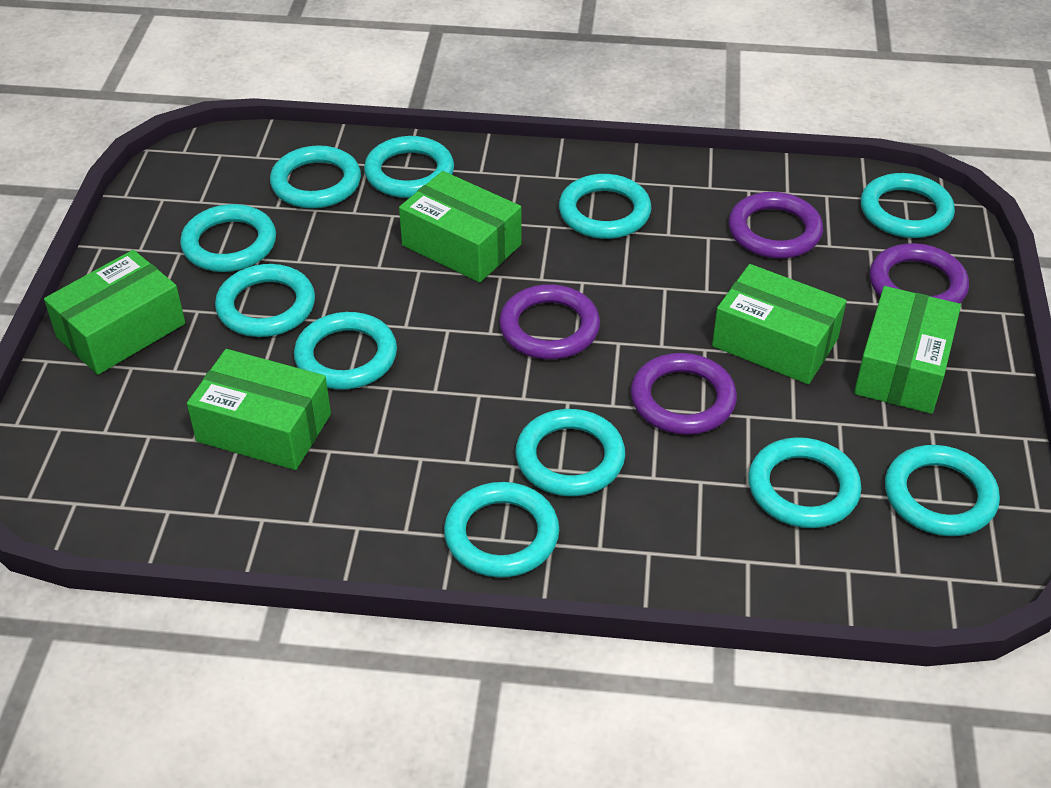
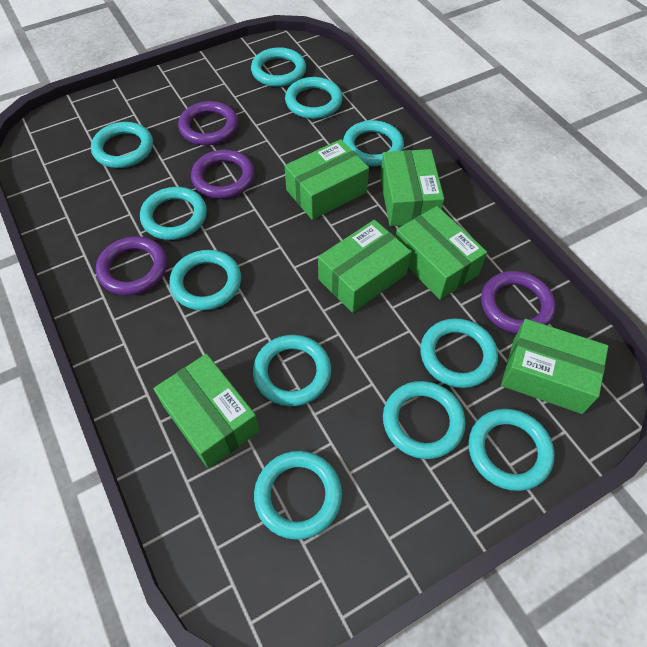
green box: 5 -> 6

